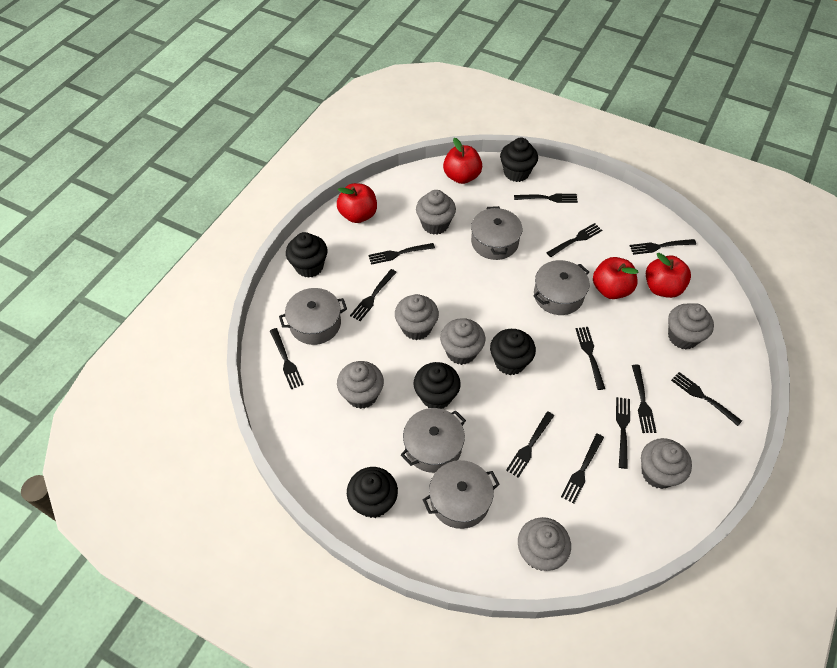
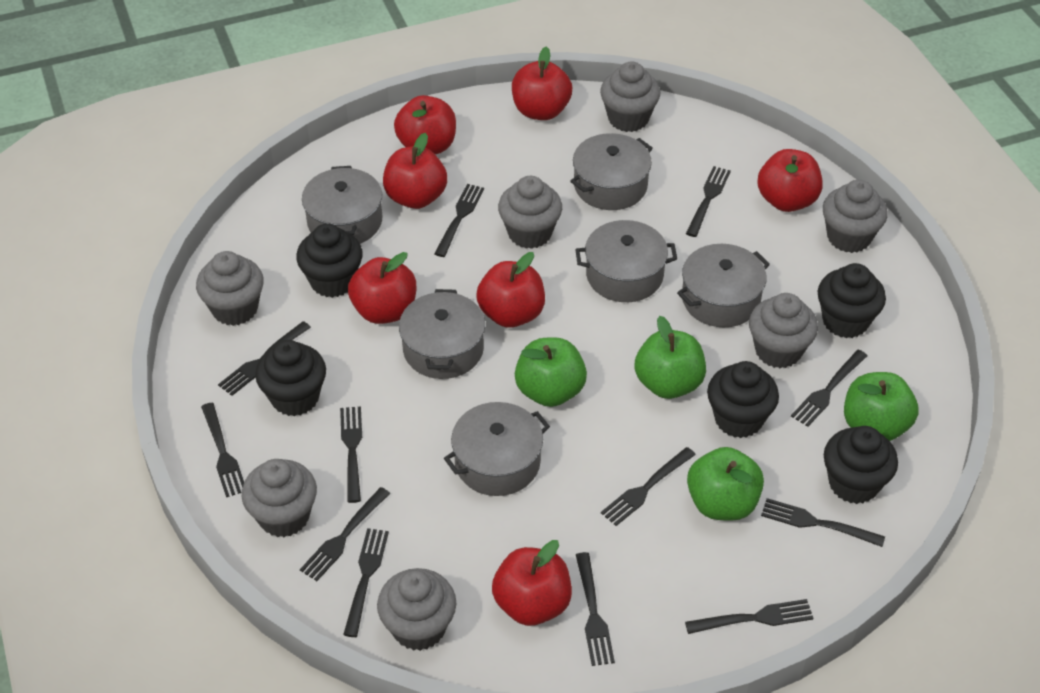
green apple: 0 -> 4
grey pot: 5 -> 6
red apple: 4 -> 7

